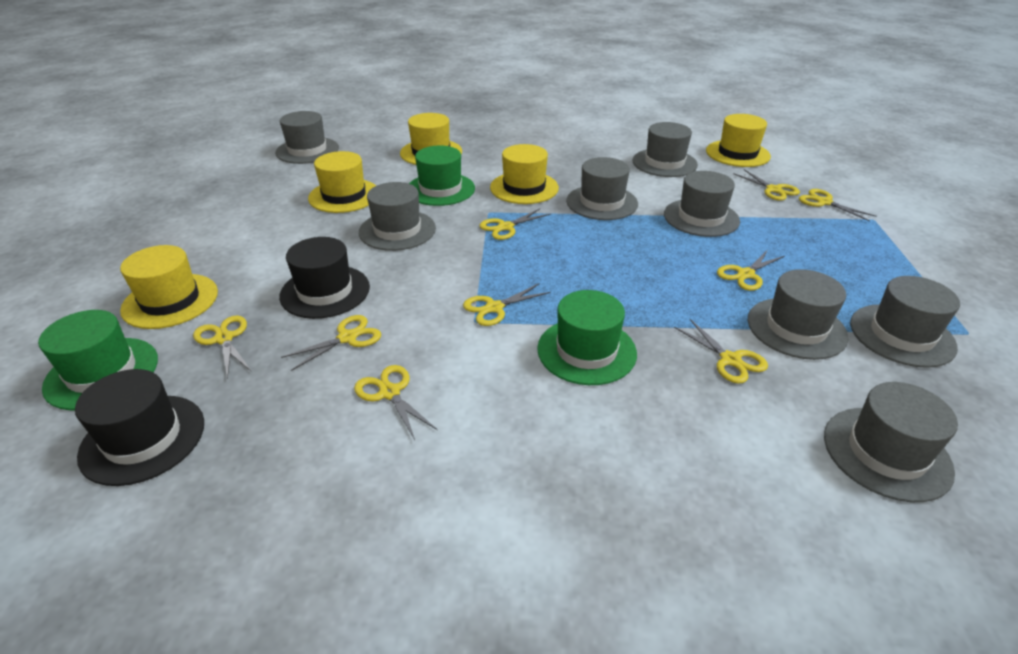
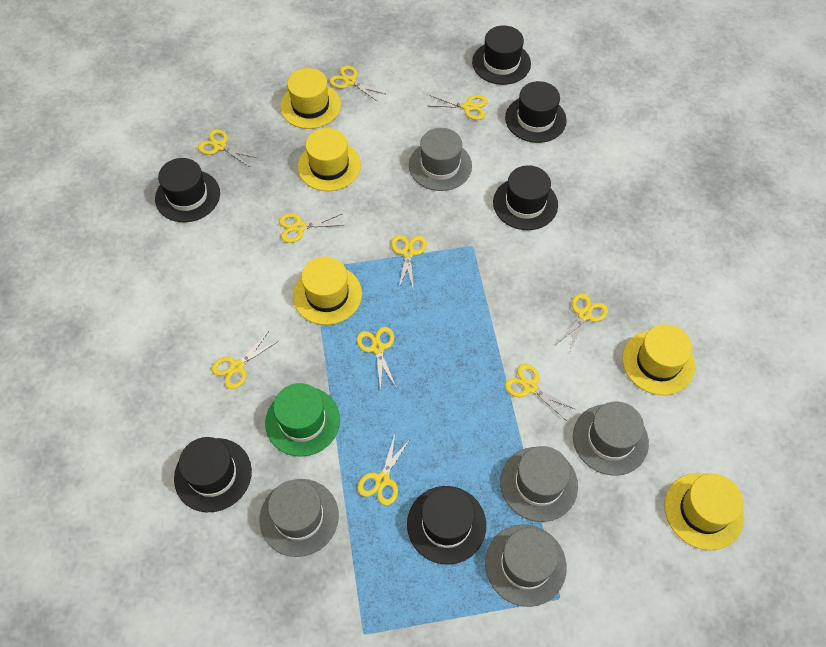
black hat: 2 -> 6
green hat: 3 -> 1
grey hat: 8 -> 5
yellow scissors: 9 -> 10

